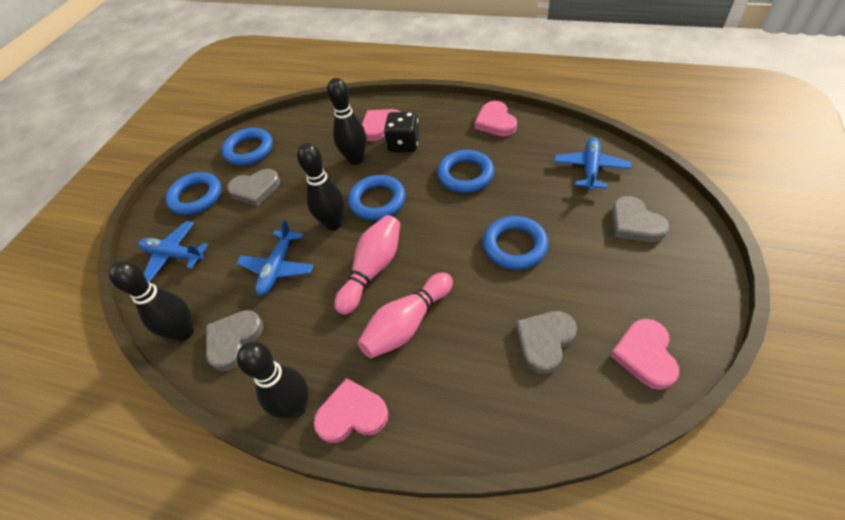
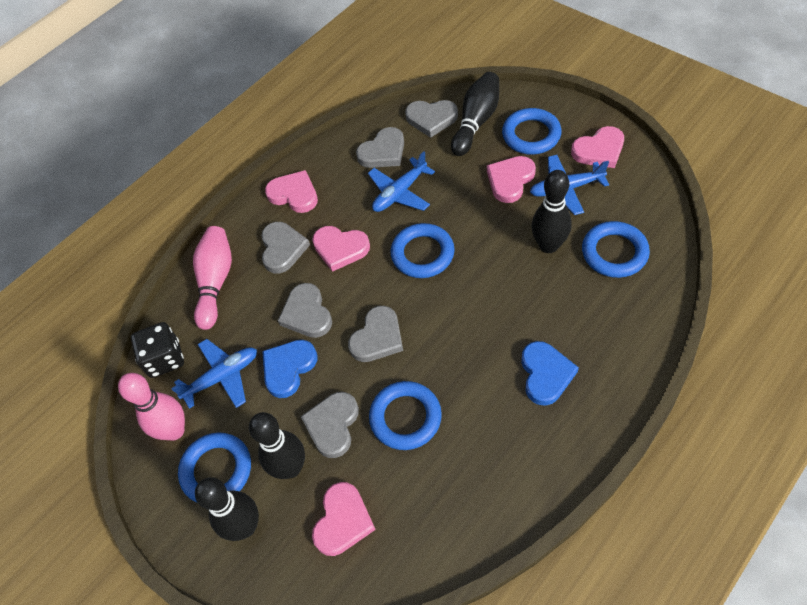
blue heart: 0 -> 2
grey heart: 4 -> 6
pink heart: 4 -> 5

